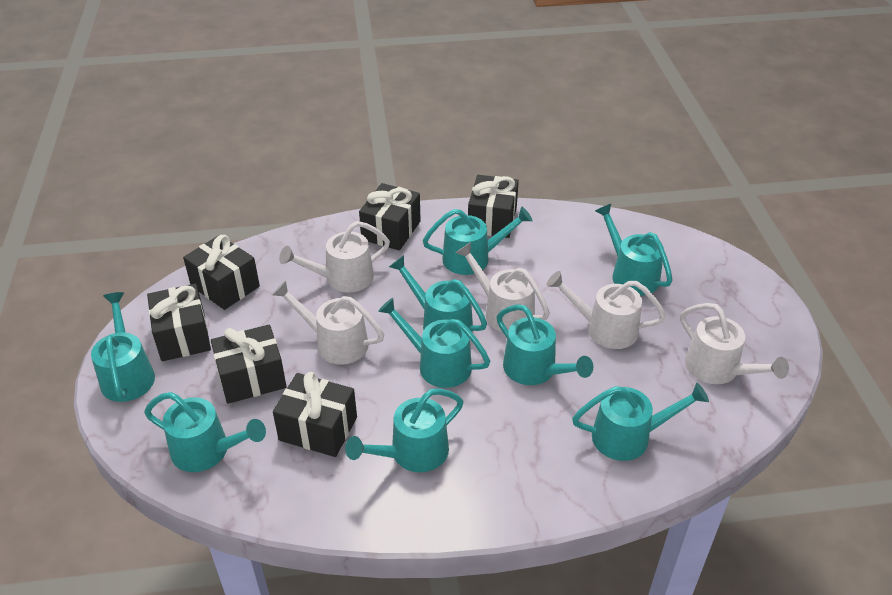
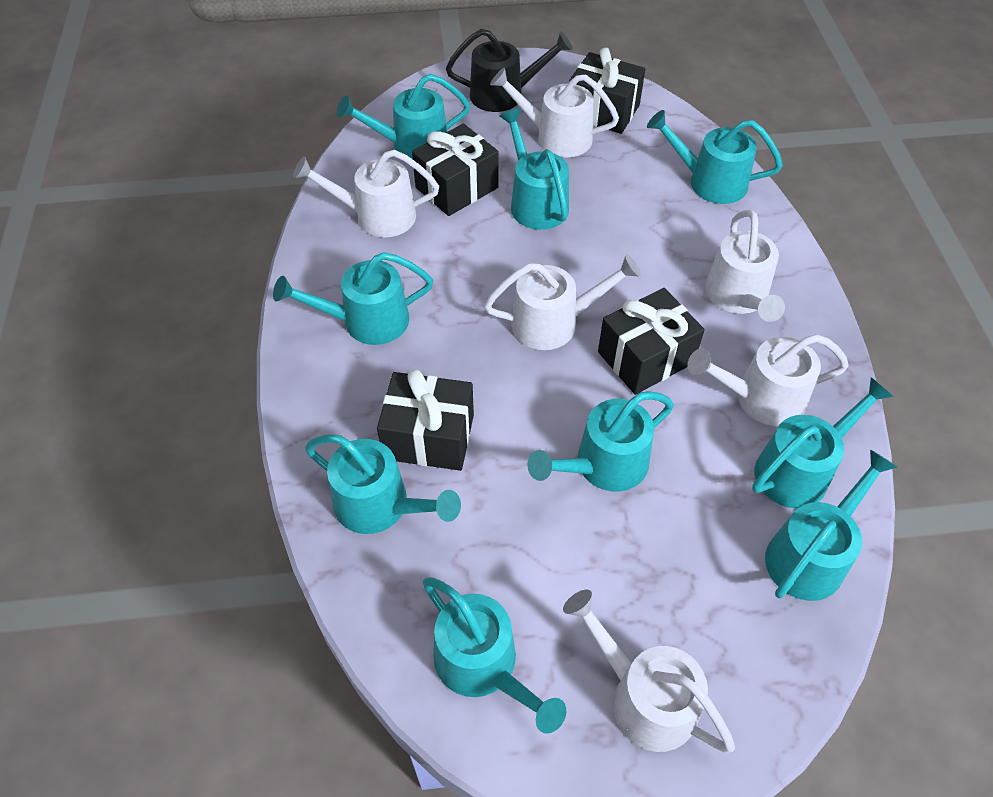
black gift: 6 -> 4
black watering can: 0 -> 1
white watering can: 5 -> 6

